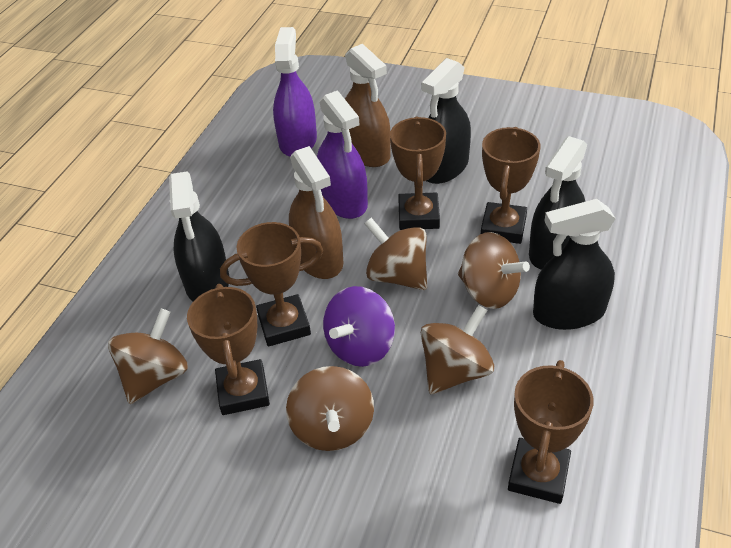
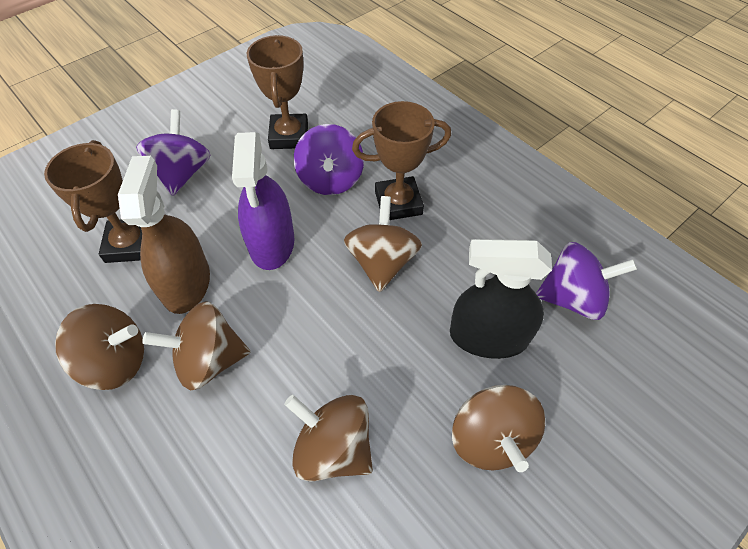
black spray bottle: 4 -> 1
brown spray bottle: 2 -> 1
brown trophy: 5 -> 3
purple spinning top: 1 -> 3
purple spray bottle: 2 -> 1

